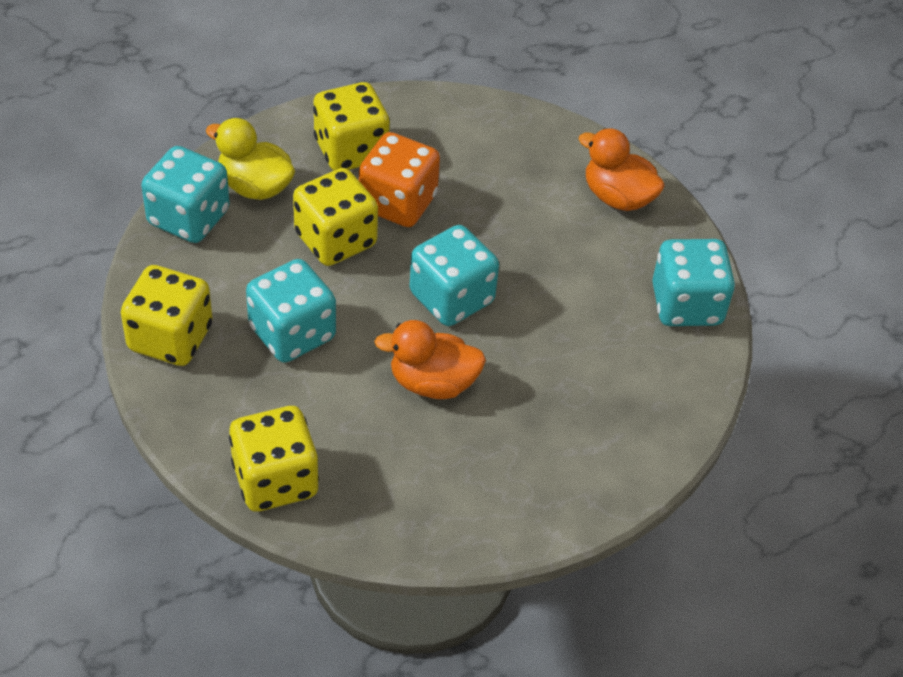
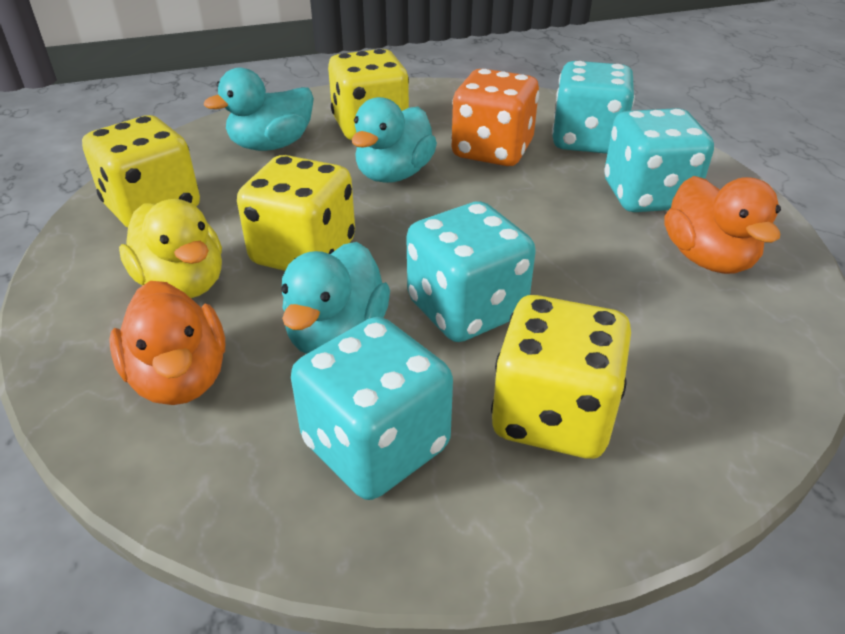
turquoise duck: 0 -> 3

